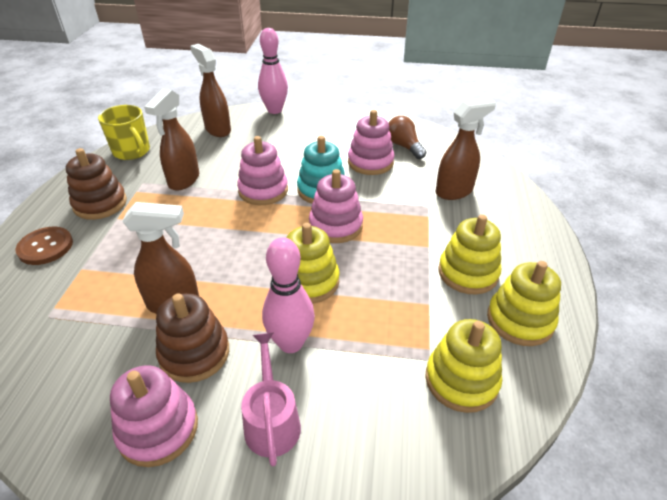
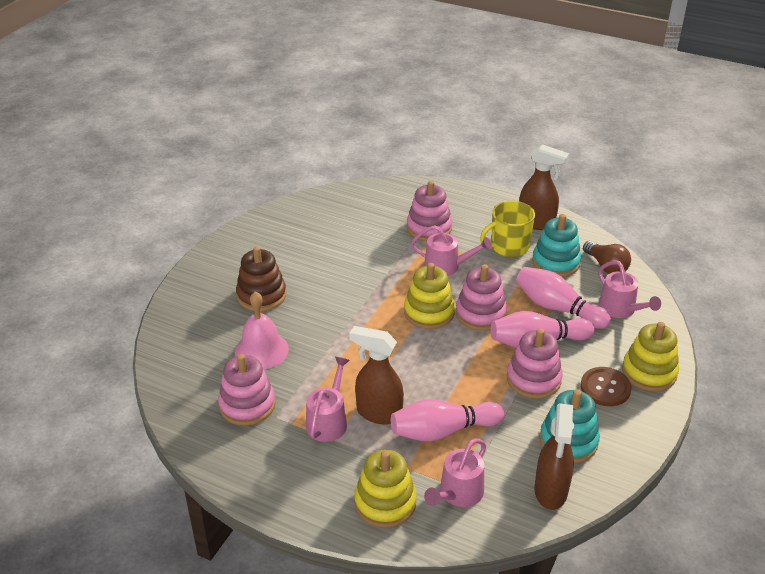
brown spray bottle: 4 -> 3
brown stacking toy: 2 -> 1
pink bell: 0 -> 1
pink bowling pin: 2 -> 3
pink watering can: 1 -> 4
turquoise stacking toy: 1 -> 2
yellow stacking toy: 4 -> 3

